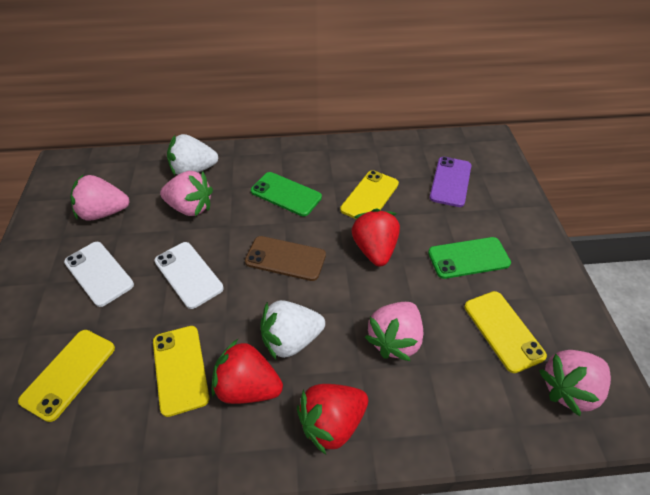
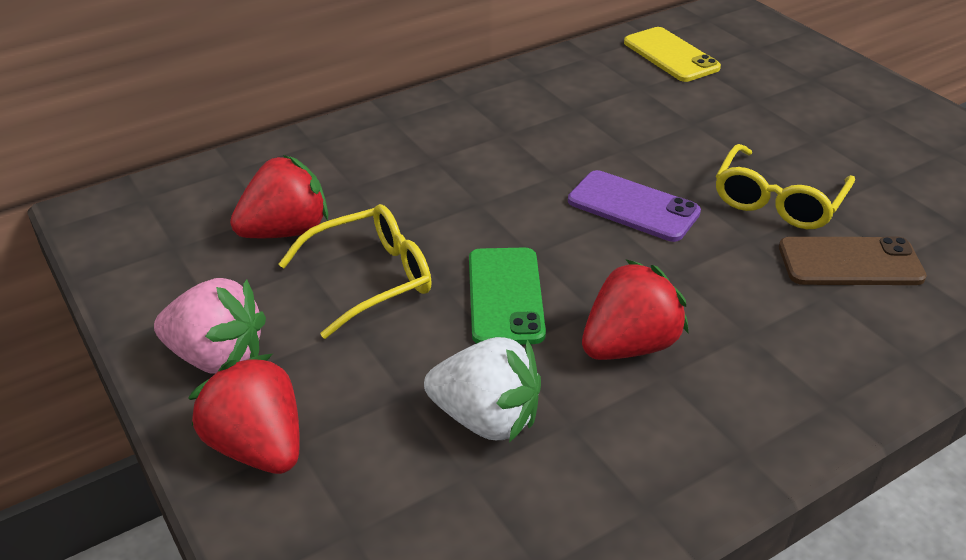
green phone: 2 -> 1
pink strawberry: 4 -> 1
white phone: 2 -> 0
white strawberry: 2 -> 1
yellow glasses: 0 -> 2
yellow phone: 4 -> 1

